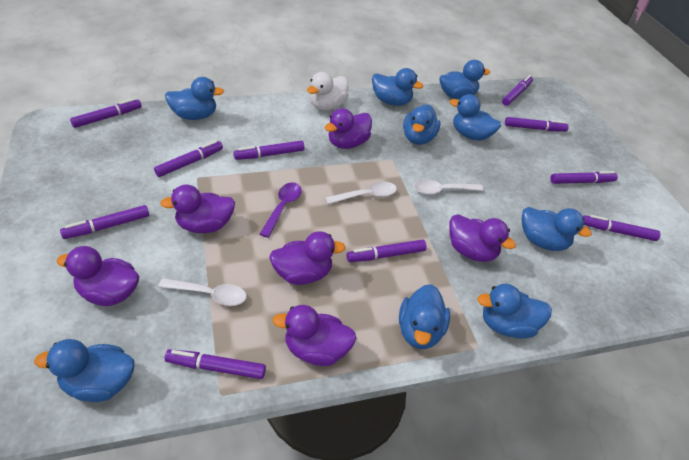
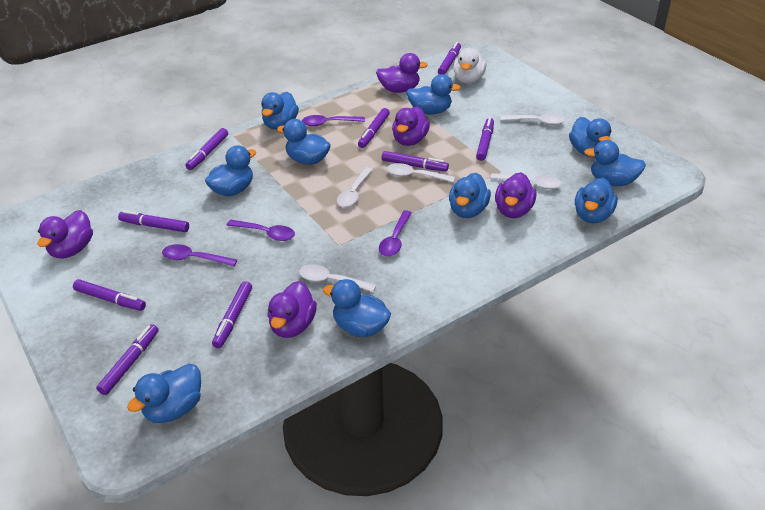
blue duck: 9 -> 10
purple duck: 6 -> 5
purple marker: 10 -> 9
purple spoon: 1 -> 4
white spoon: 3 -> 5

